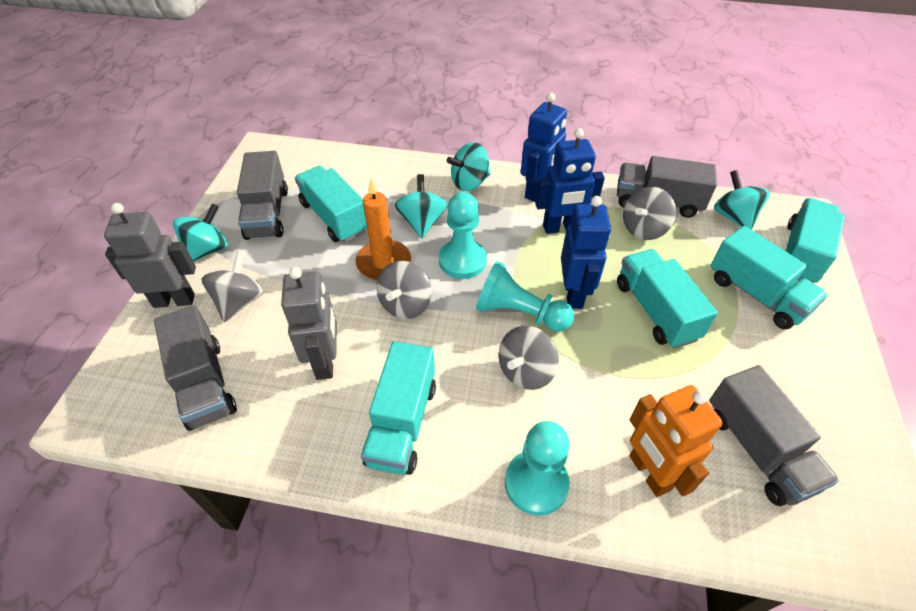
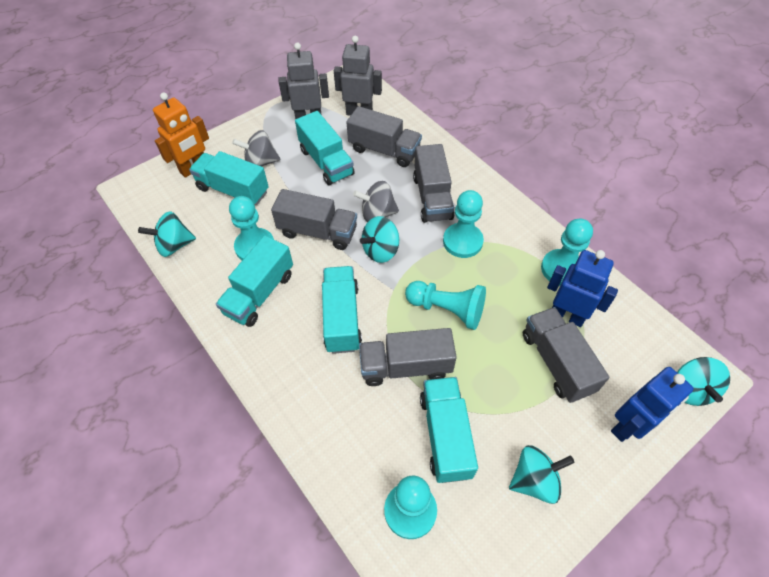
blue robot: 3 -> 2
grey spinning top: 4 -> 2
grey truck: 4 -> 5
orange candle: 1 -> 0
turquoise pawn: 3 -> 5

